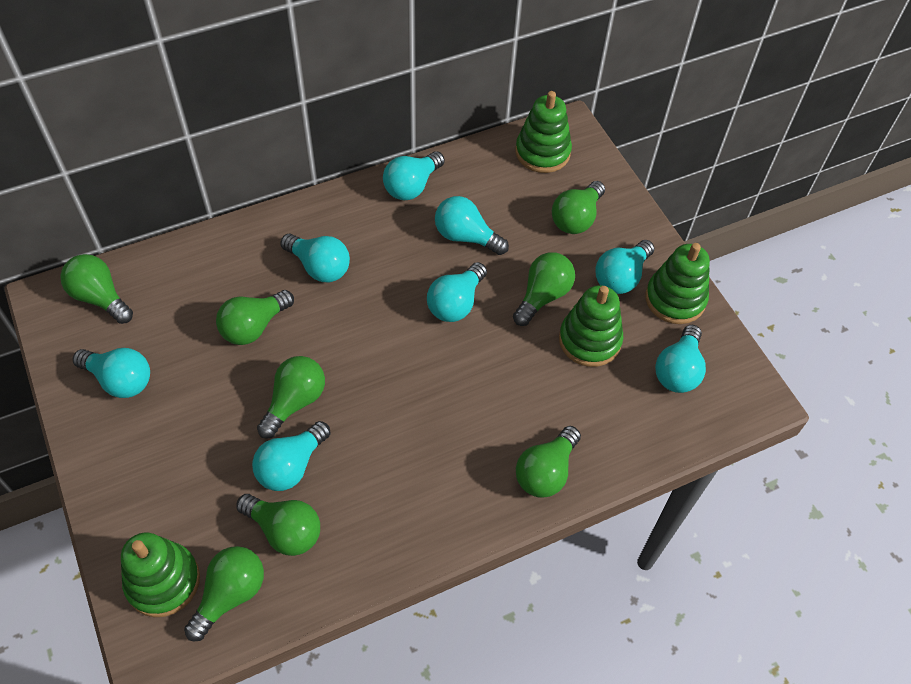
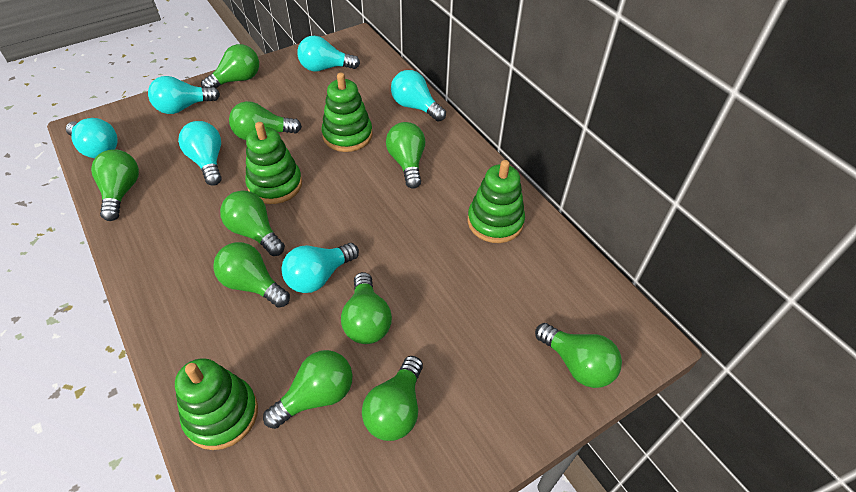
green light bulb: 8 -> 10
turquoise light bulb: 8 -> 6

